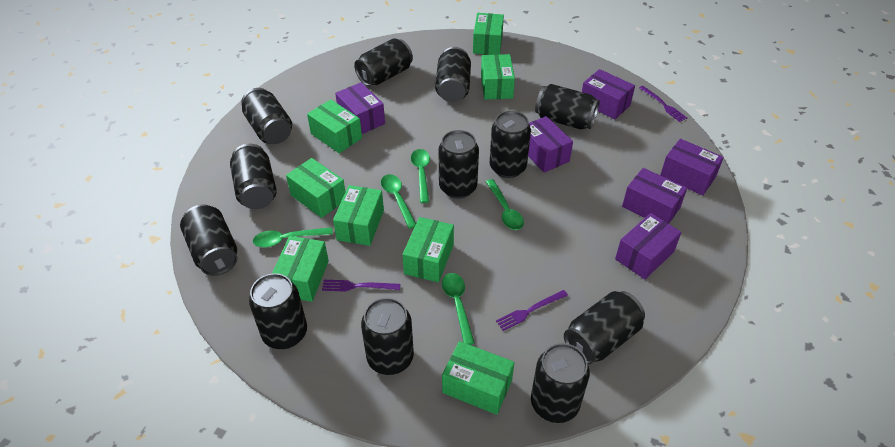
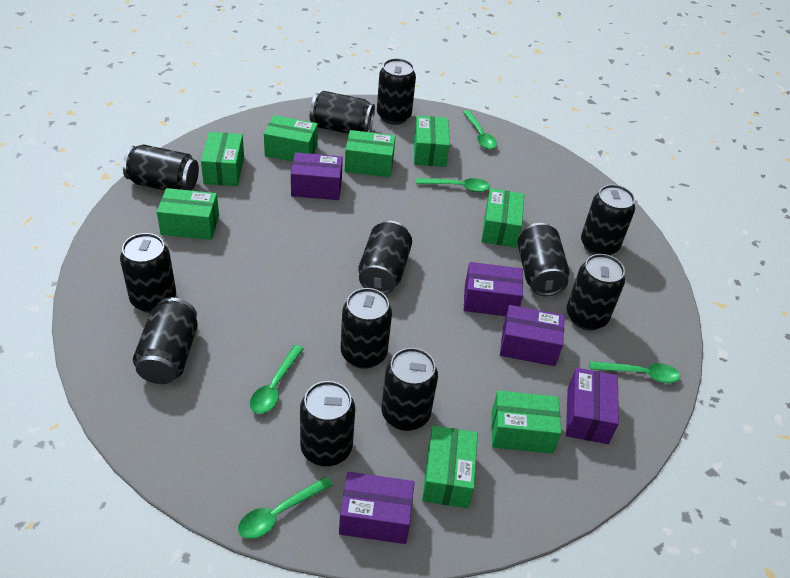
purple box: 6 -> 5
purple fork: 3 -> 0

